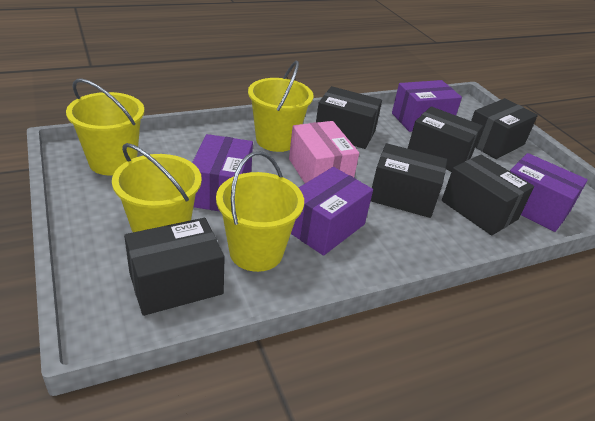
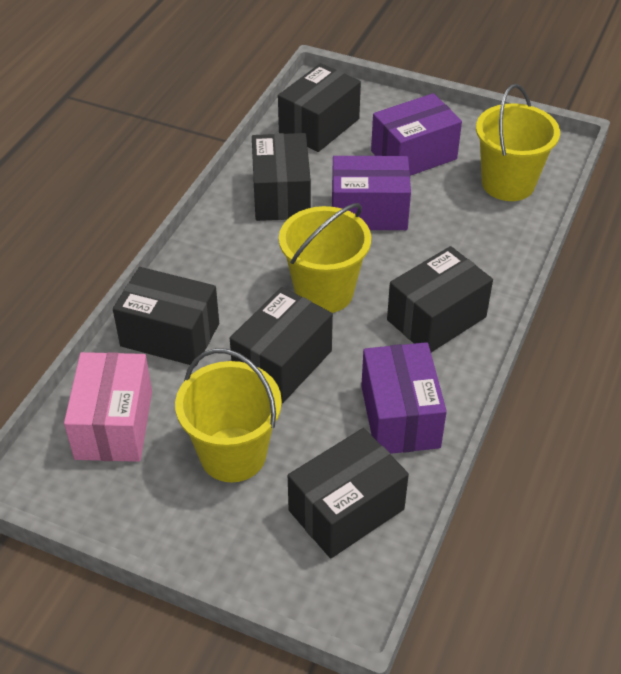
purple box: 4 -> 3
yellow bucket: 4 -> 3

